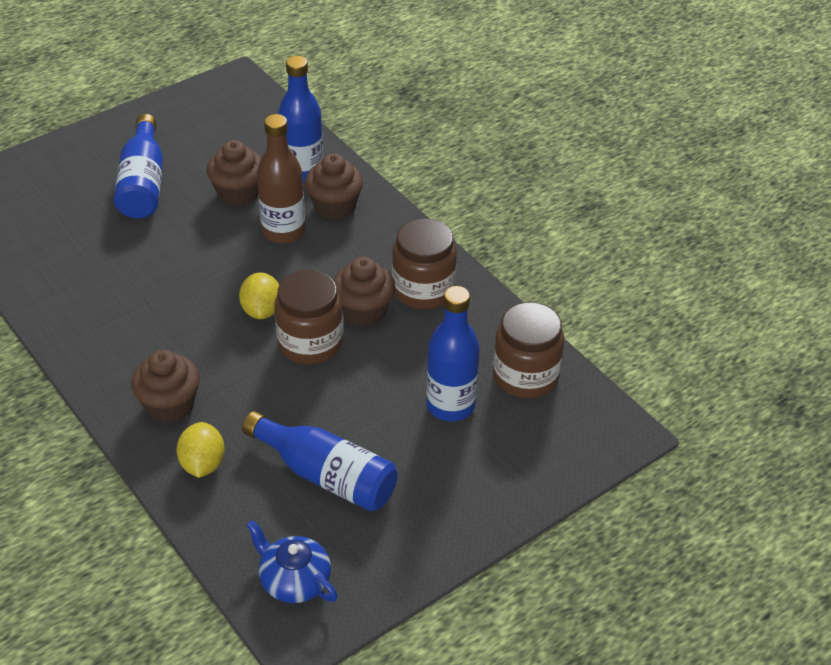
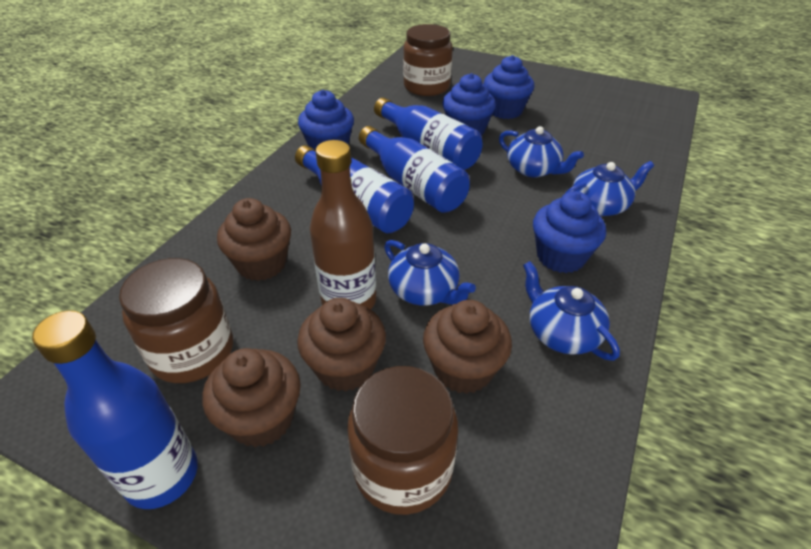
blue cupcake: 0 -> 4
blue teapot: 1 -> 4
yellow lemon: 2 -> 0

